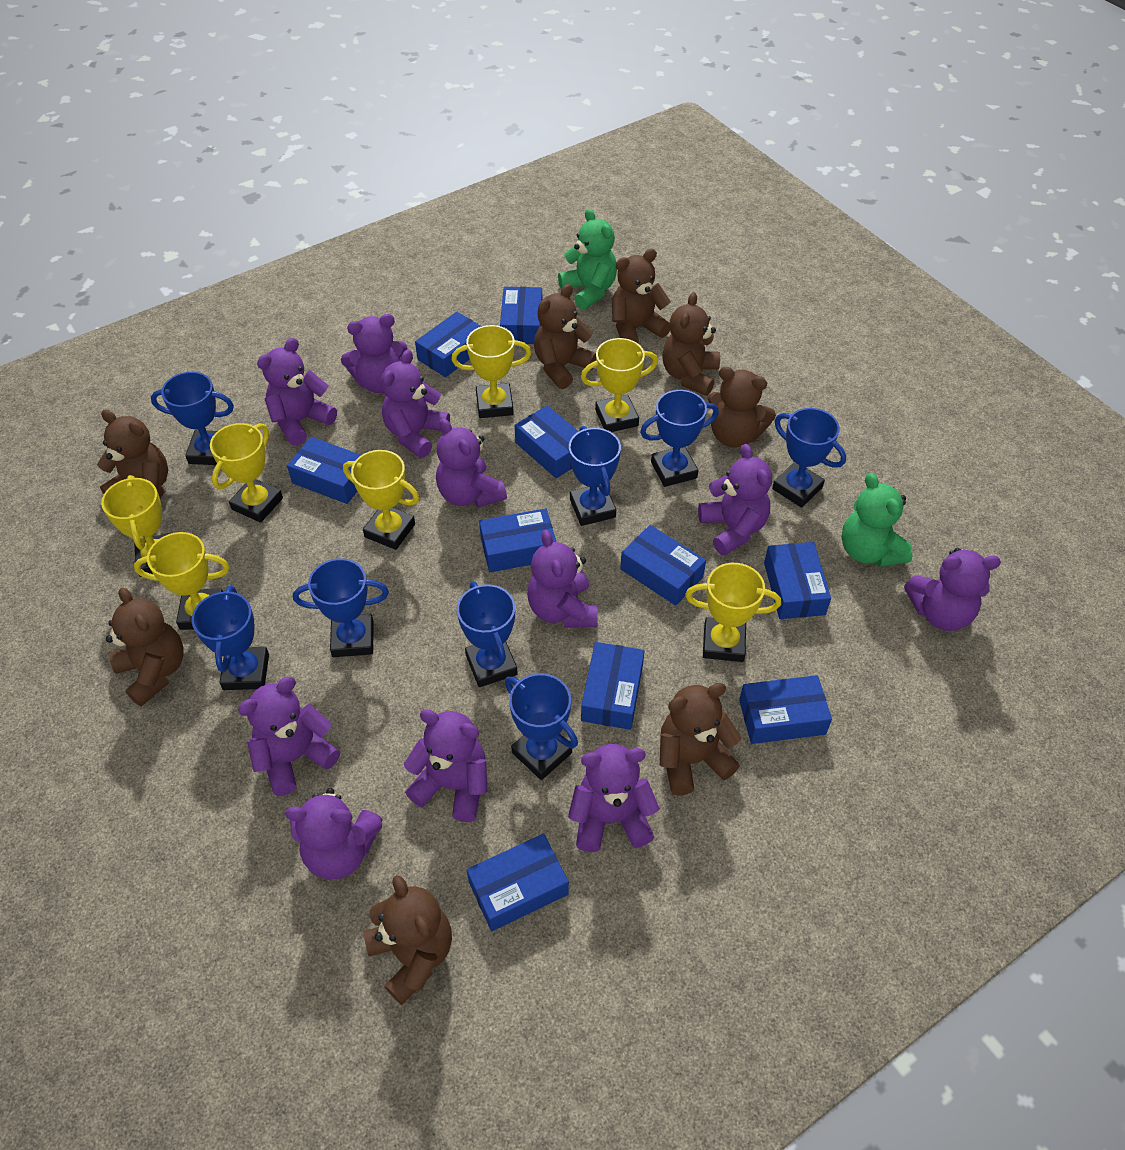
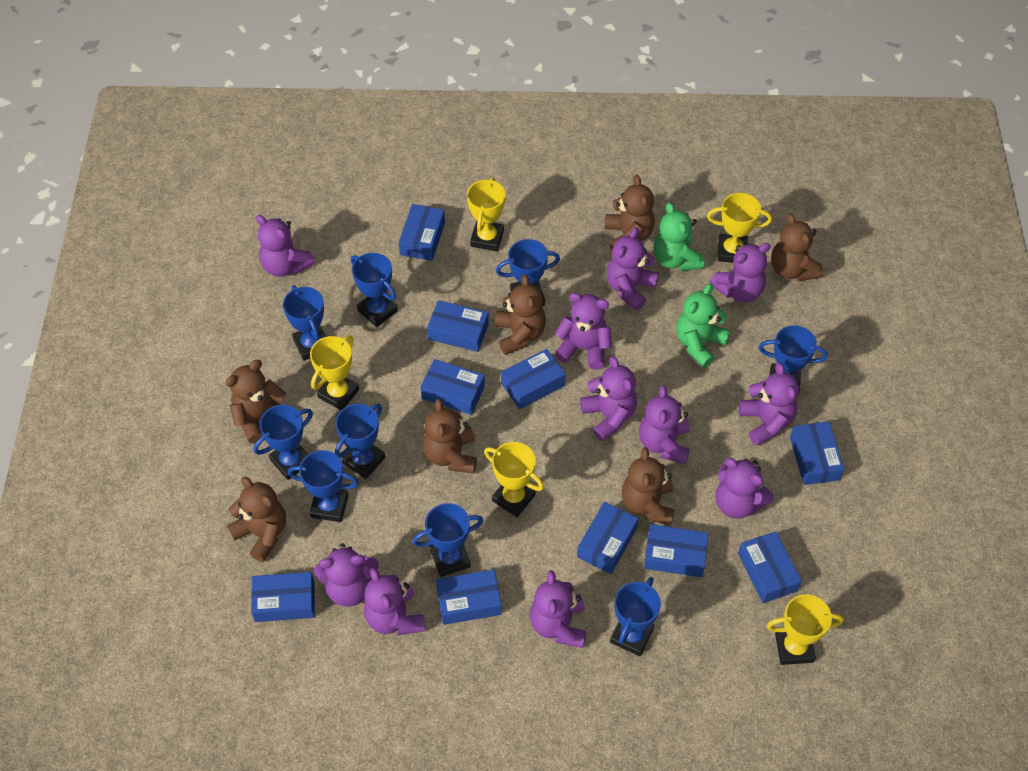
blue trophy: 8 -> 9
brown teddy bear: 8 -> 7
yellow trophy: 7 -> 5

